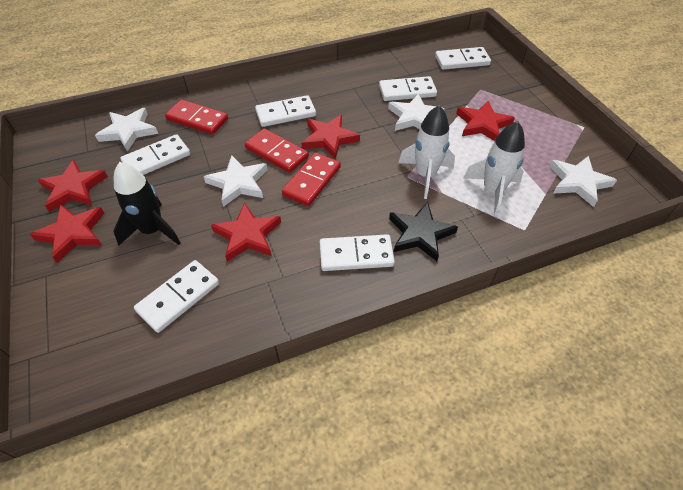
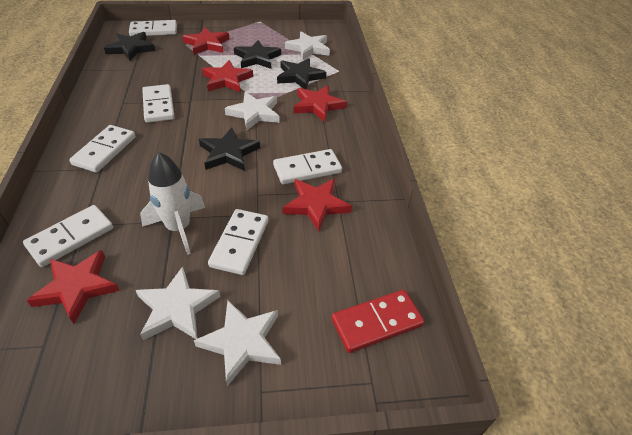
black rocket: 1 -> 0
black star: 1 -> 4
red domino: 3 -> 1
white rocket: 2 -> 1

